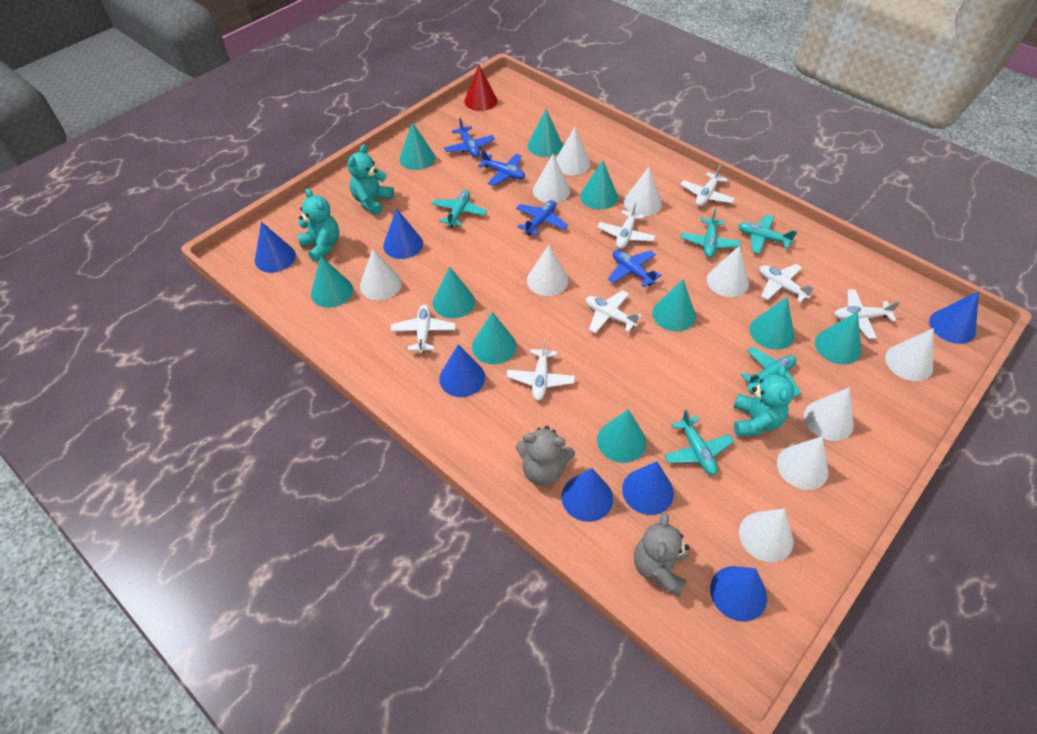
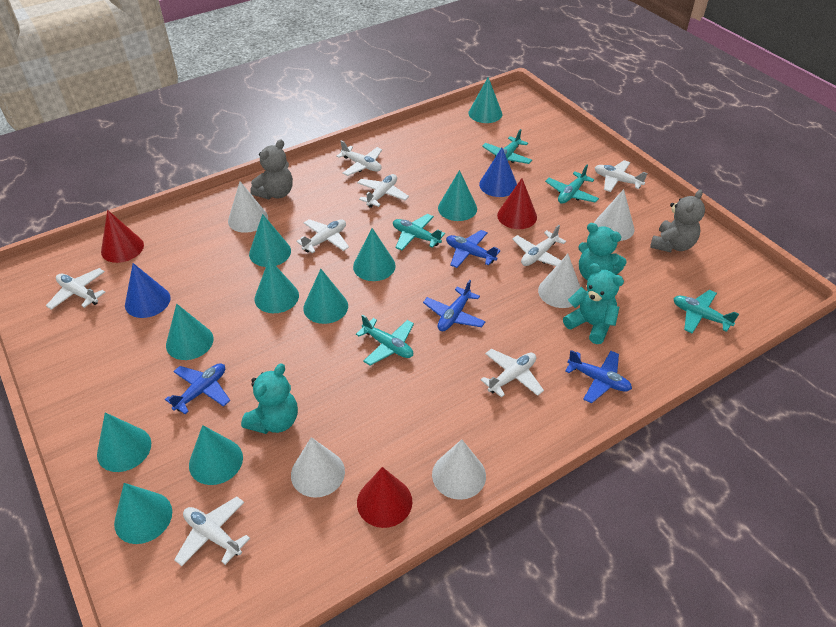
blue cone: 7 -> 2
red cone: 1 -> 3
white cone: 10 -> 5
white plane: 7 -> 8

